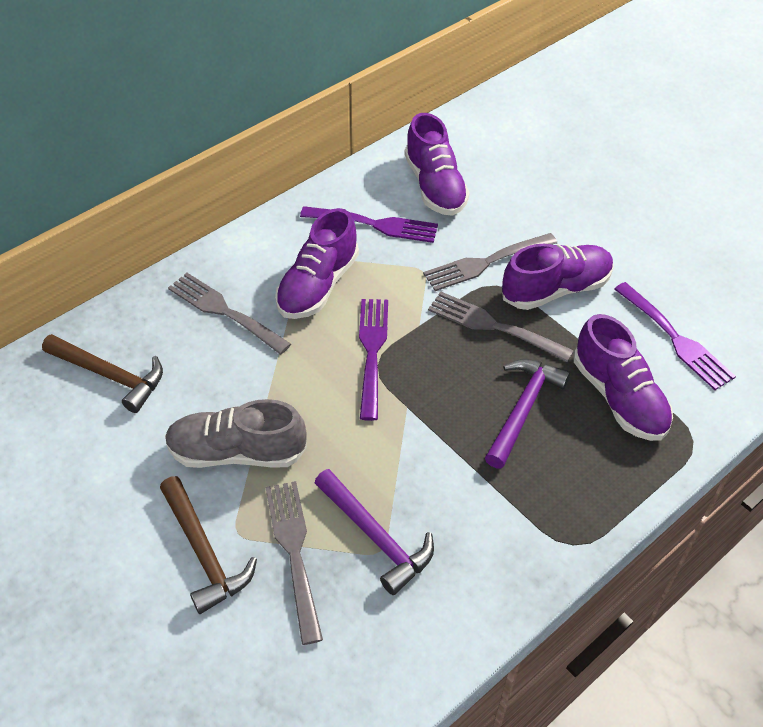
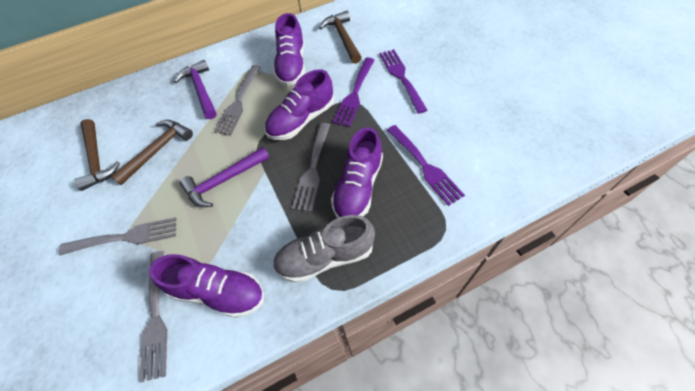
brown hammer: 2 -> 3

